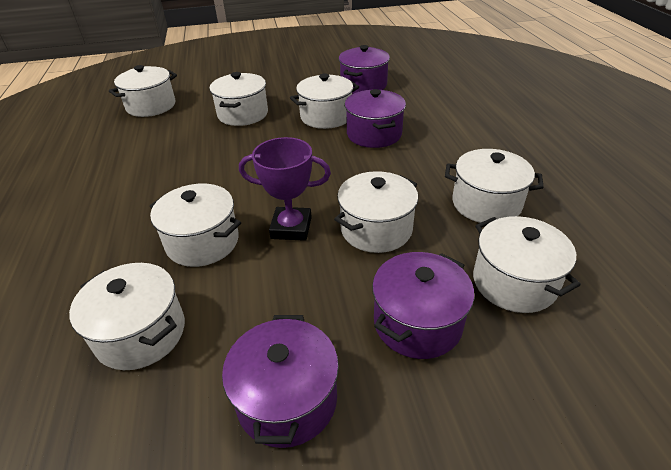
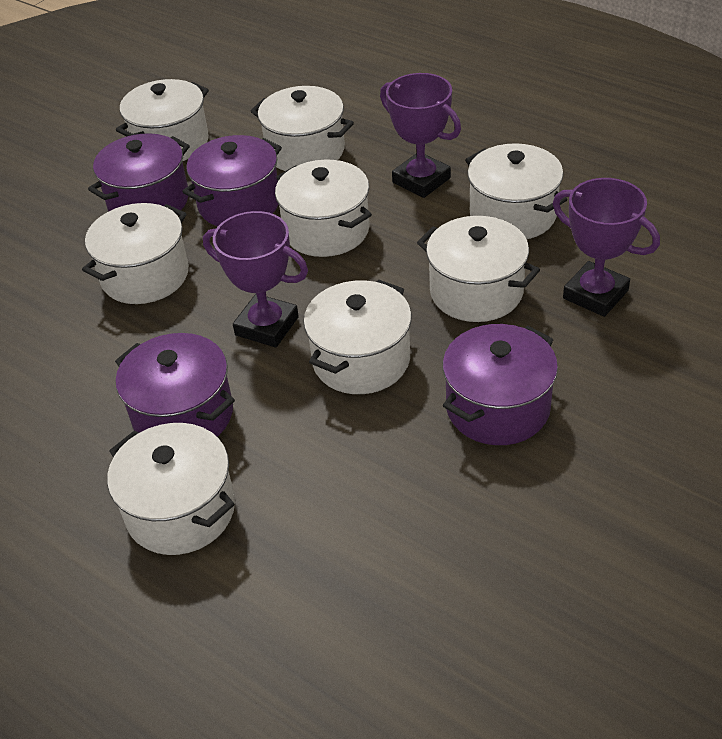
purple trophy: 1 -> 3

